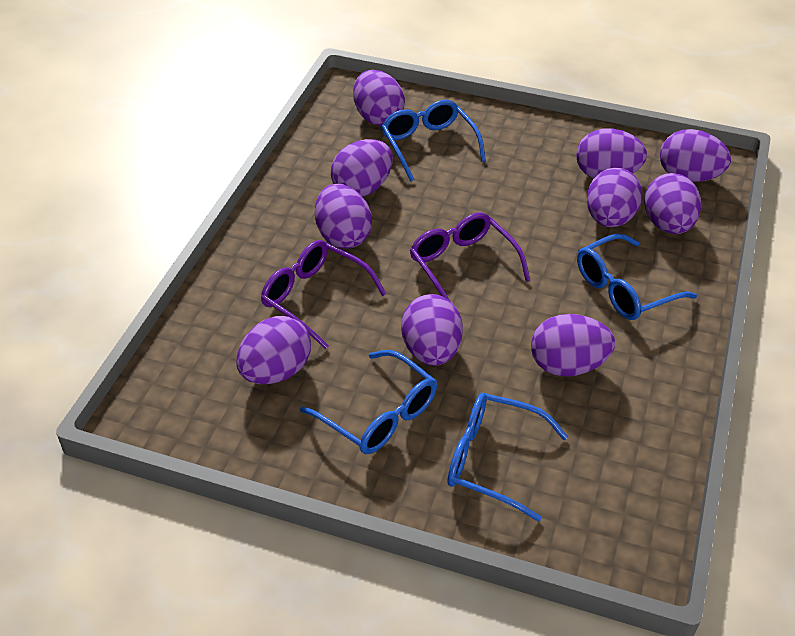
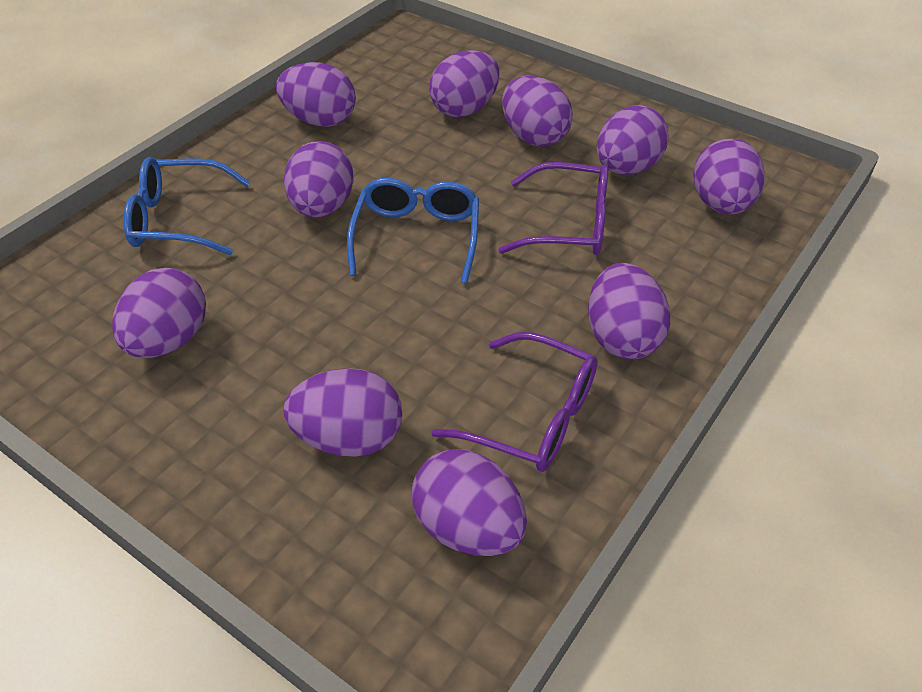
blue glasses: 4 -> 2

